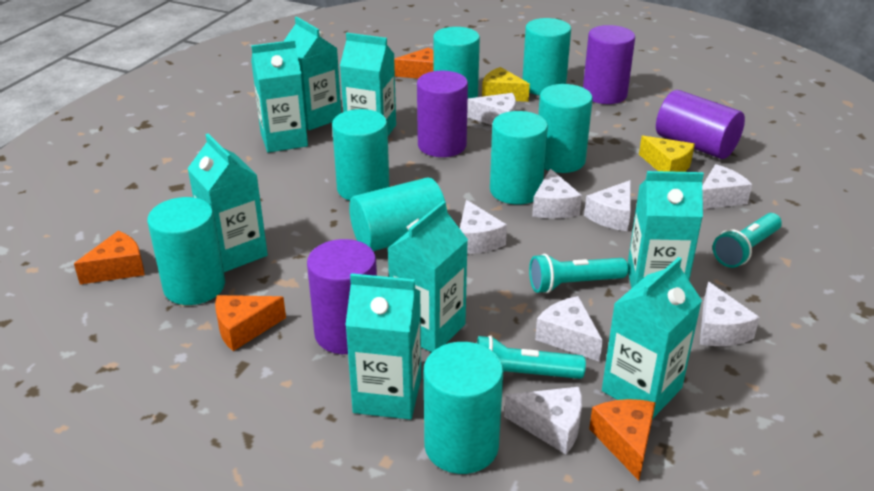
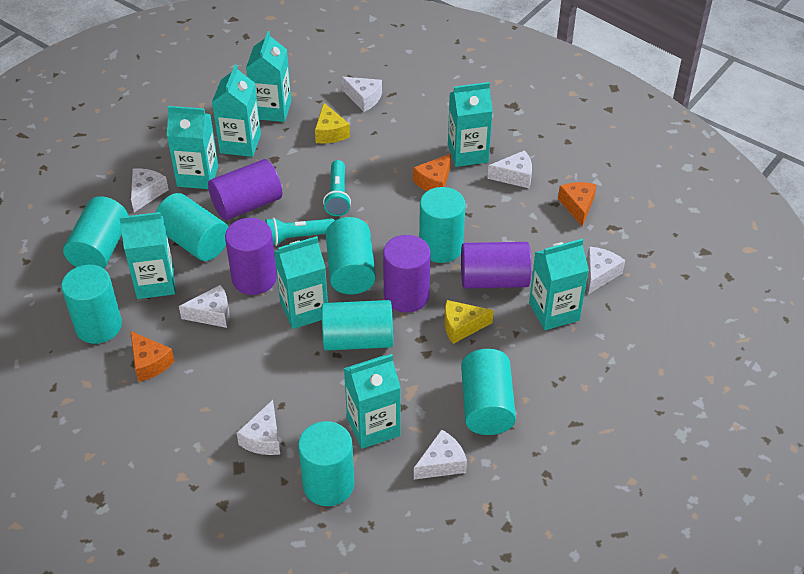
orange cheese: 4 -> 3
turquoise flashlight: 3 -> 2
white cheese: 8 -> 7

